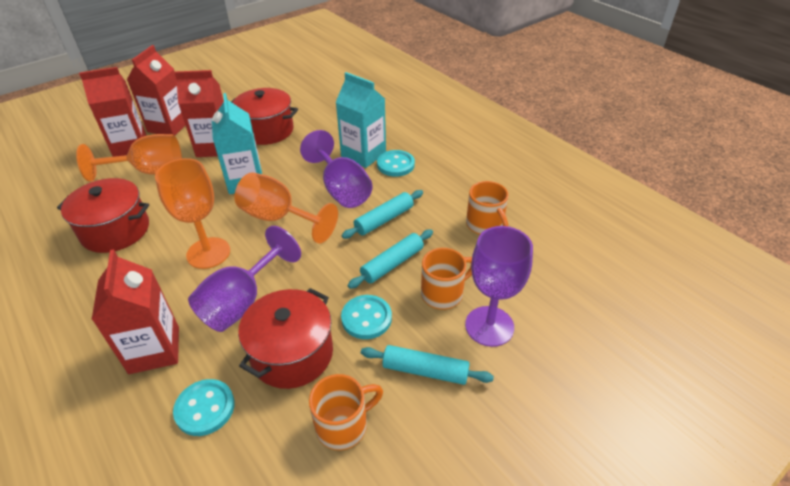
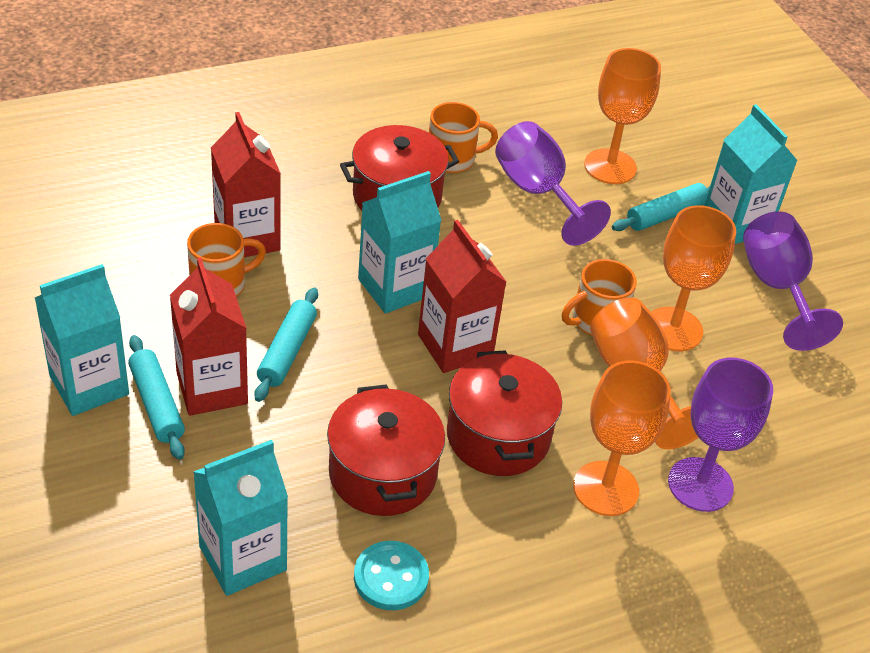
orange goblet: 3 -> 4
red carton: 4 -> 3
turquoise button: 3 -> 1
turquoise carton: 2 -> 4

